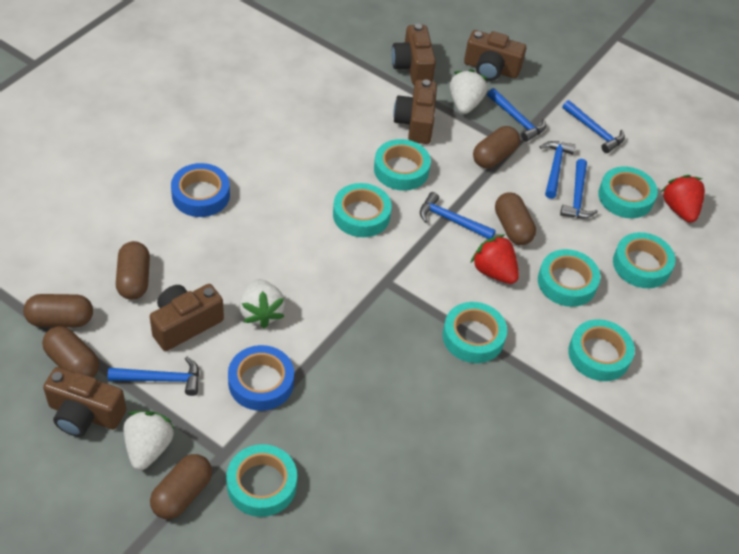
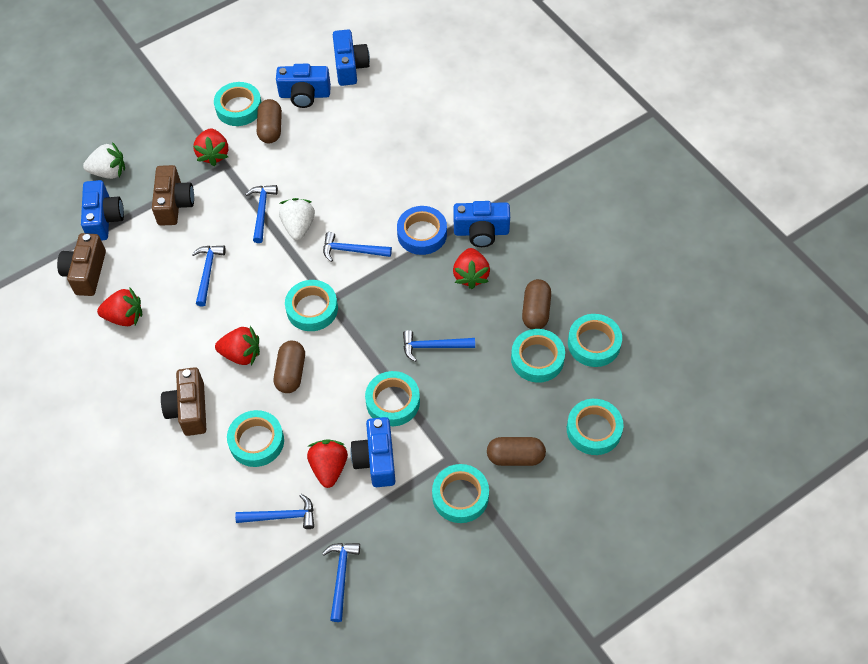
blue camera: 0 -> 5
blue tape: 2 -> 1
brown camera: 5 -> 3
brown capsule: 6 -> 4
red strawberry: 2 -> 5
white strawberry: 3 -> 2

